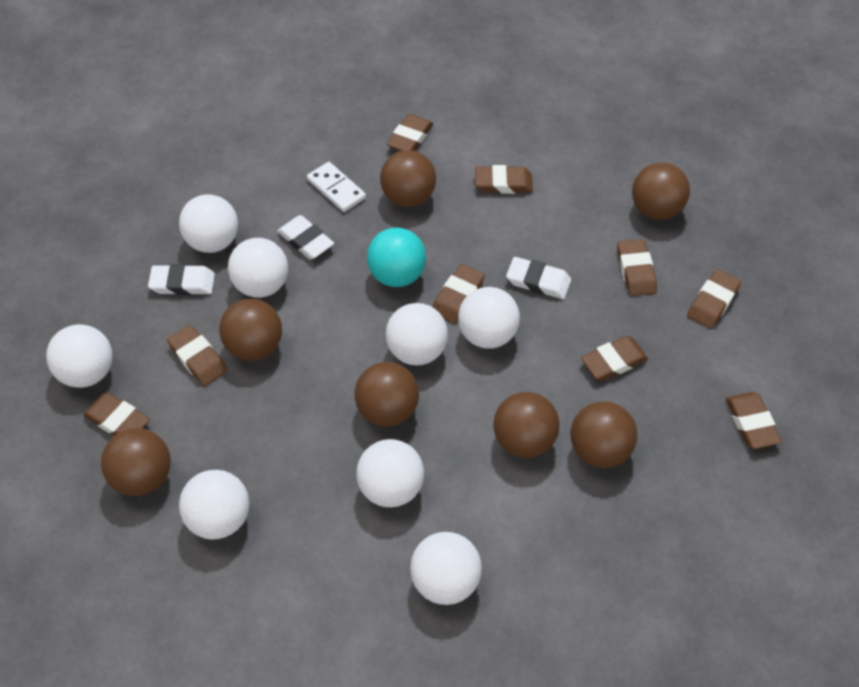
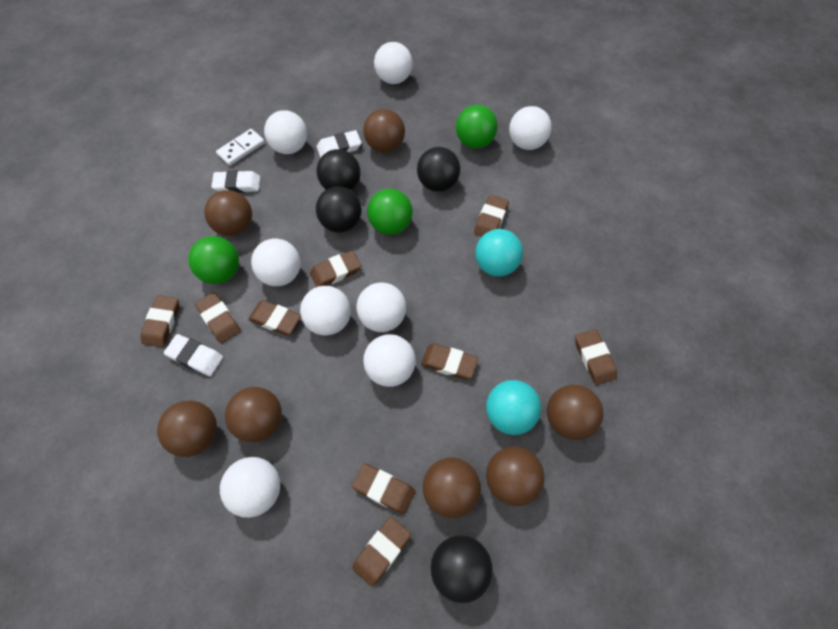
black ball: 0 -> 4
green ball: 0 -> 3
turquoise ball: 1 -> 2

